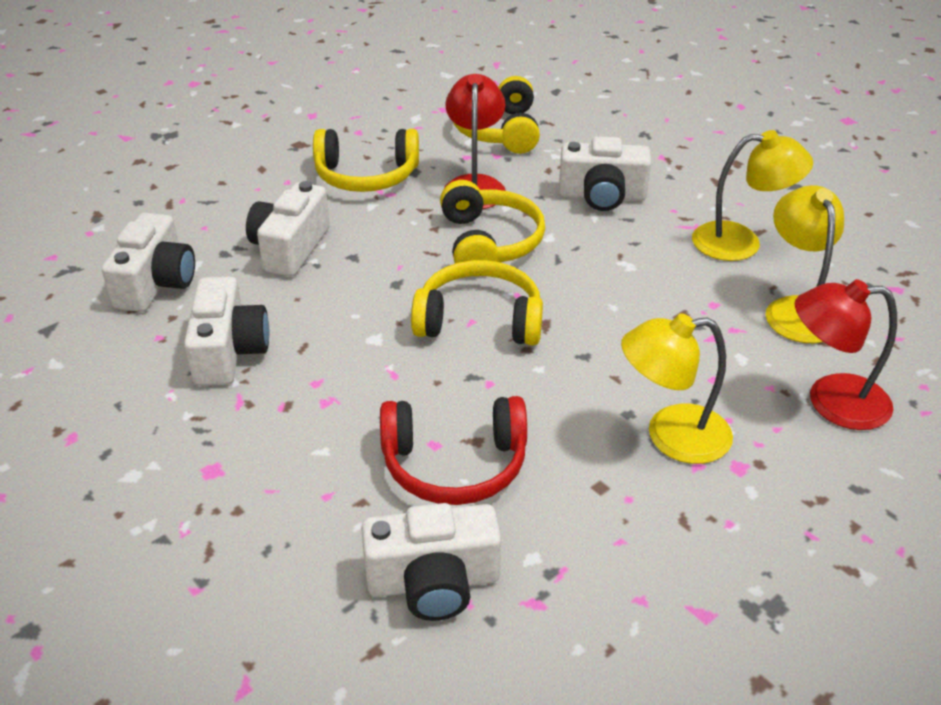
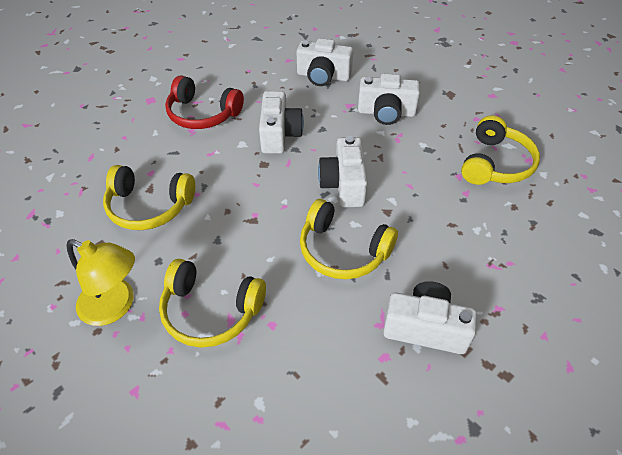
red lamp: 2 -> 0
yellow lamp: 3 -> 1

